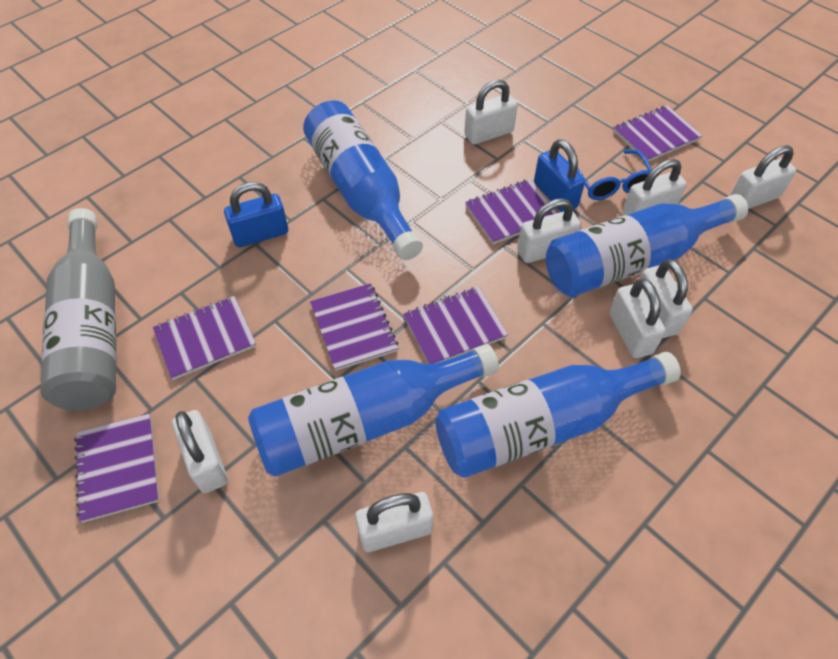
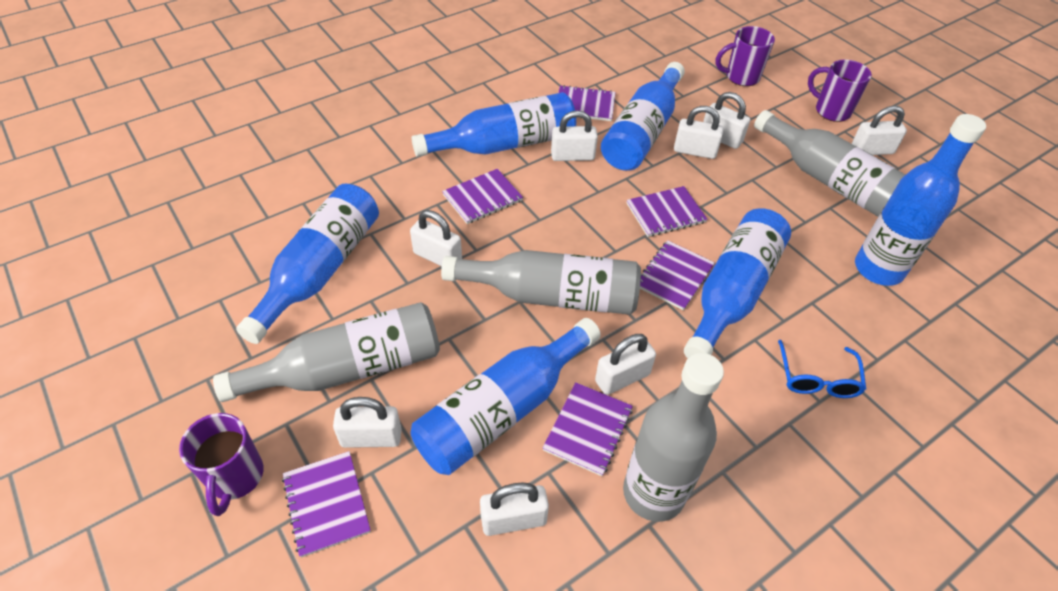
blue bottle: 4 -> 6
blue padlock: 2 -> 0
grey bottle: 1 -> 4
purple mug: 0 -> 3

